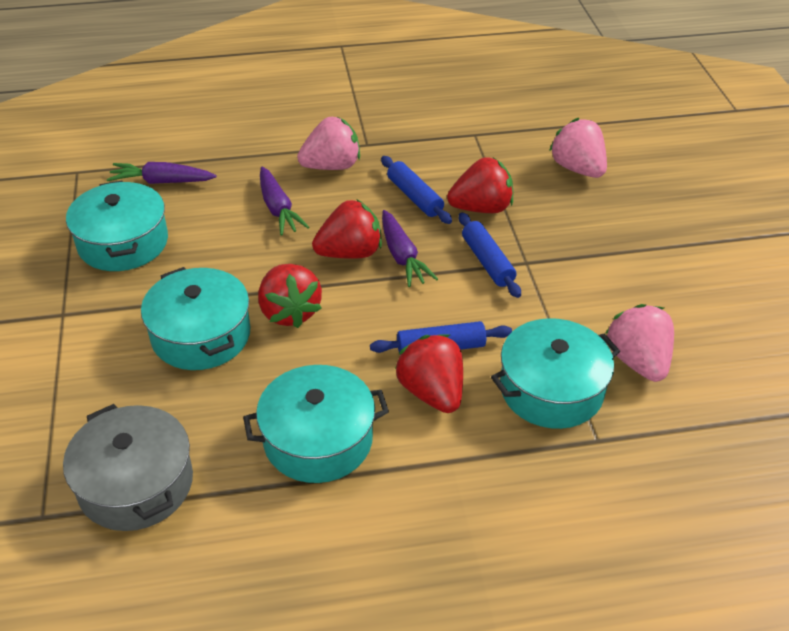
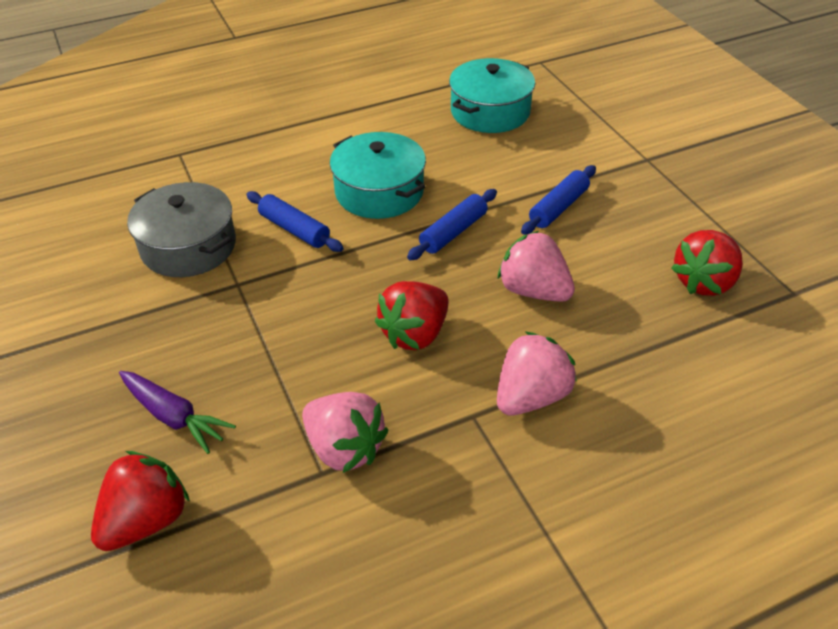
purple carrot: 3 -> 1
red strawberry: 4 -> 3
turquoise pot: 4 -> 2

